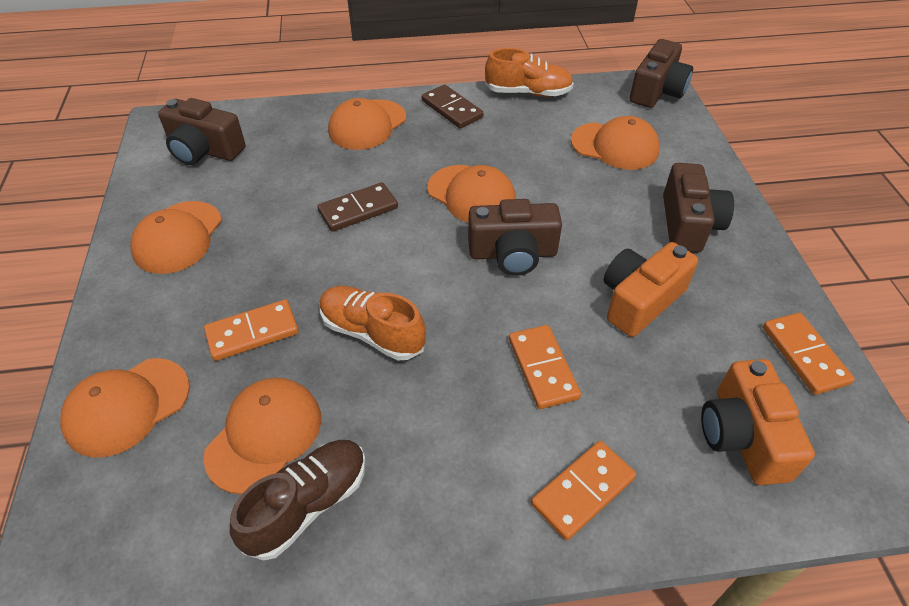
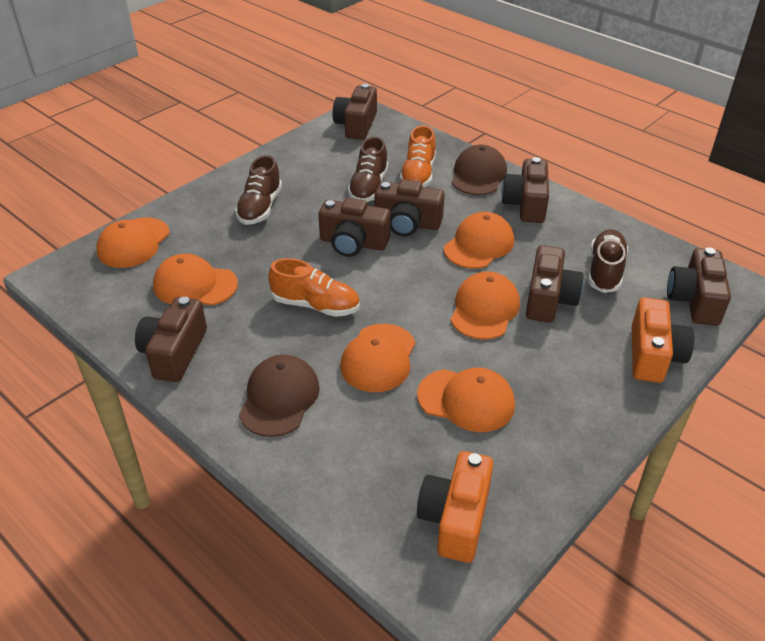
brown camera: 4 -> 7
brown cap: 0 -> 2
brown domino: 2 -> 0
brown shoe: 1 -> 3
orange domino: 4 -> 0

